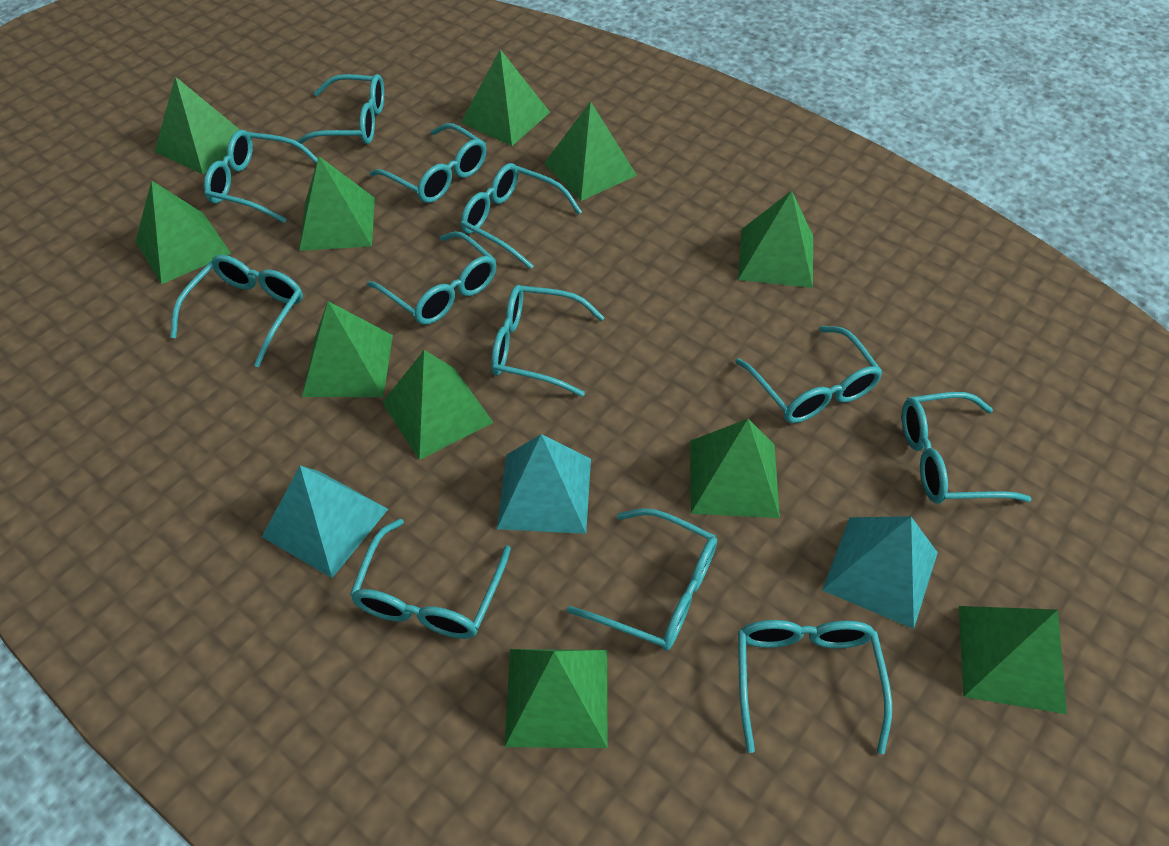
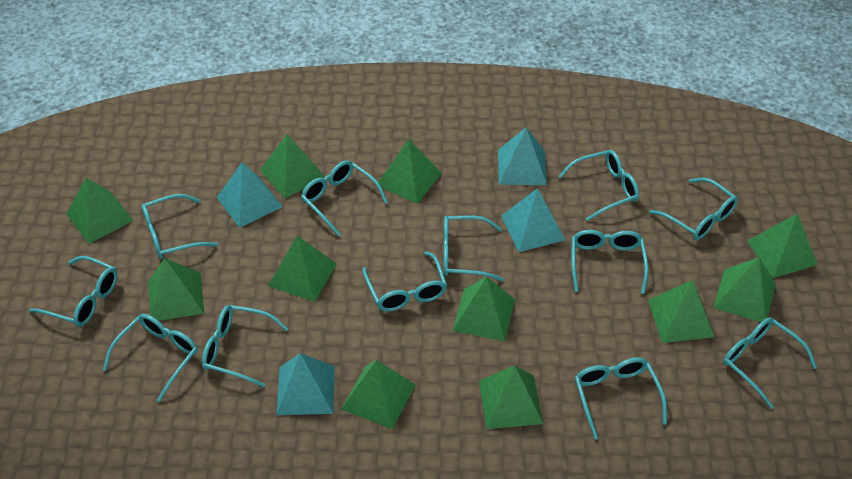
turquoise pyramid: 3 -> 4

